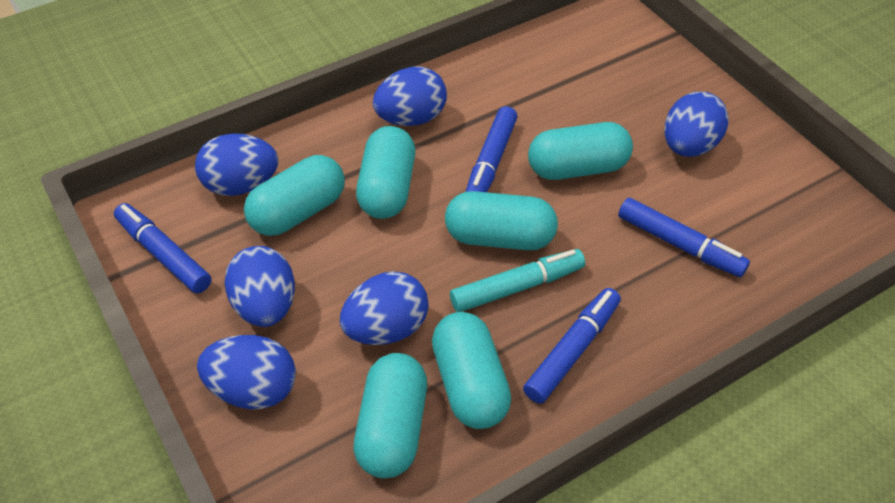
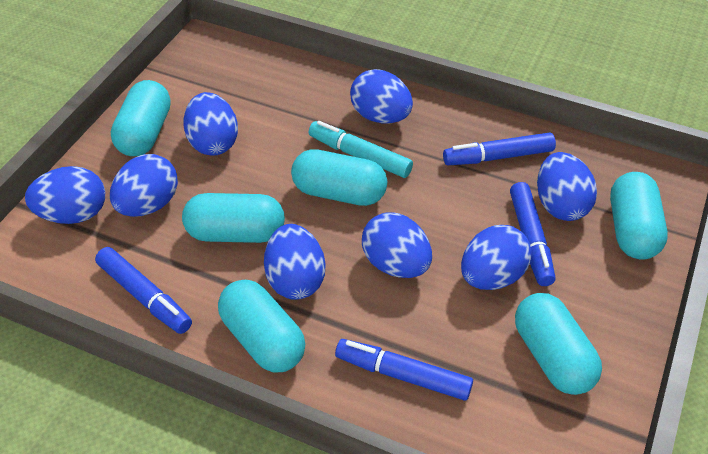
blue egg: 6 -> 8

